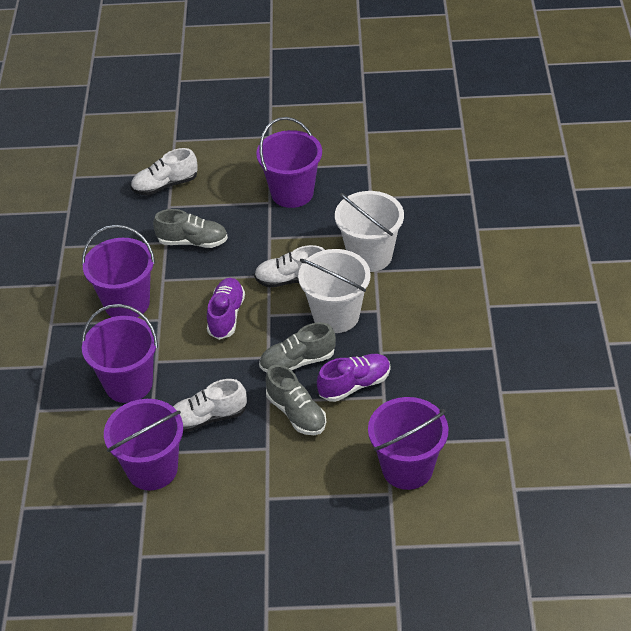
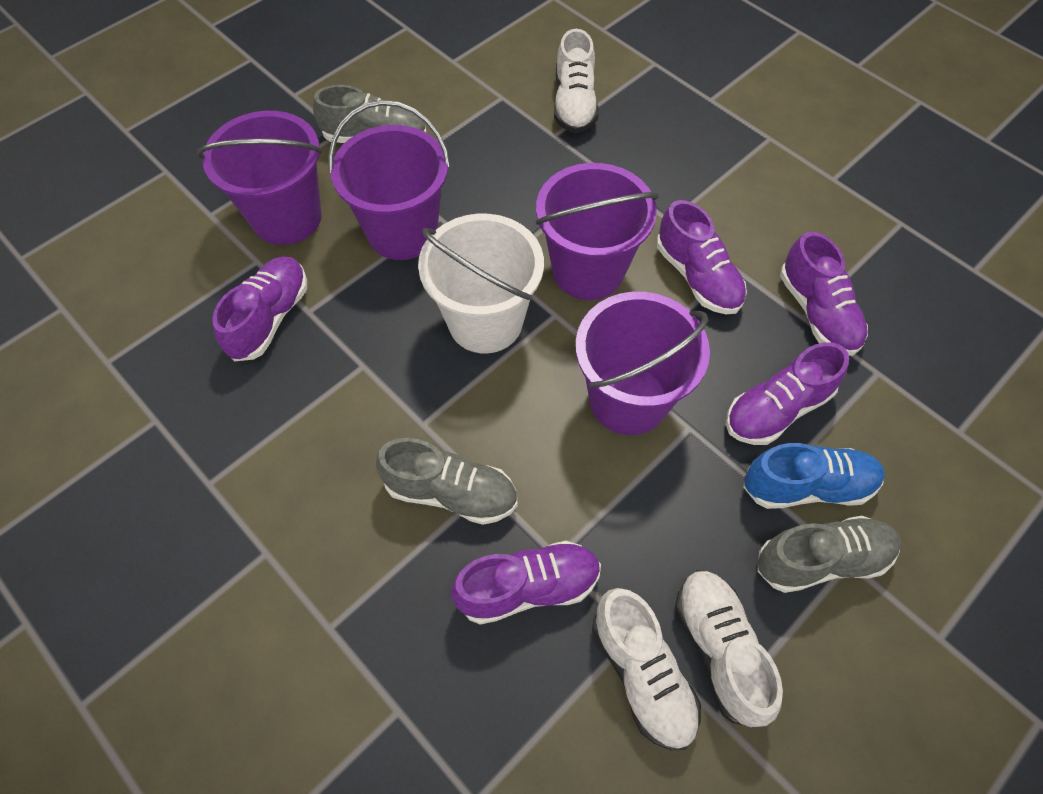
blue shoe: 0 -> 1
purple bucket: 5 -> 4
purple shoe: 2 -> 5
white bucket: 2 -> 1

